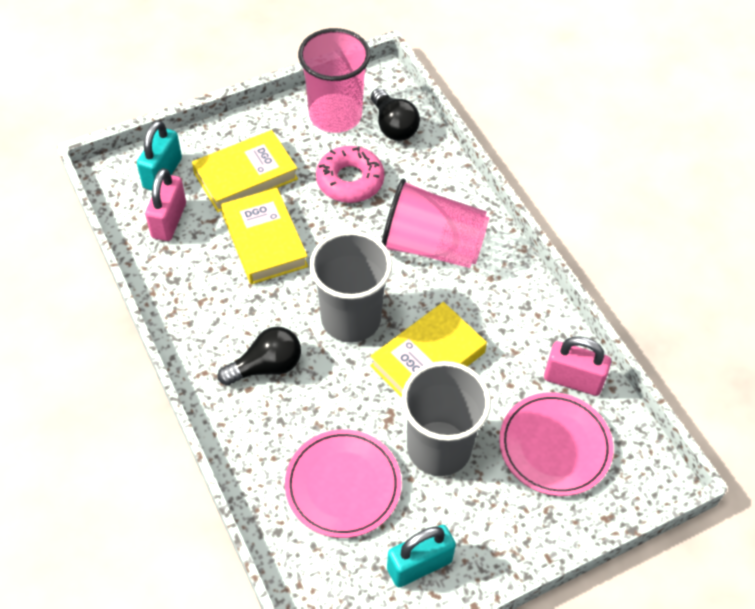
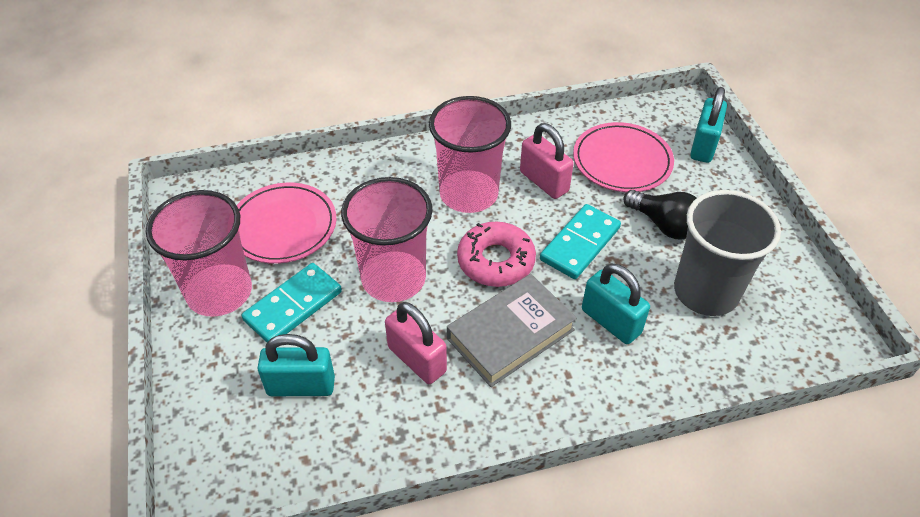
black light bulb: 2 -> 1
grey book: 0 -> 1
grey cup: 2 -> 1
pink cup: 2 -> 3
turquoise domino: 0 -> 2
turquoise padlock: 2 -> 3
yellow book: 3 -> 0

